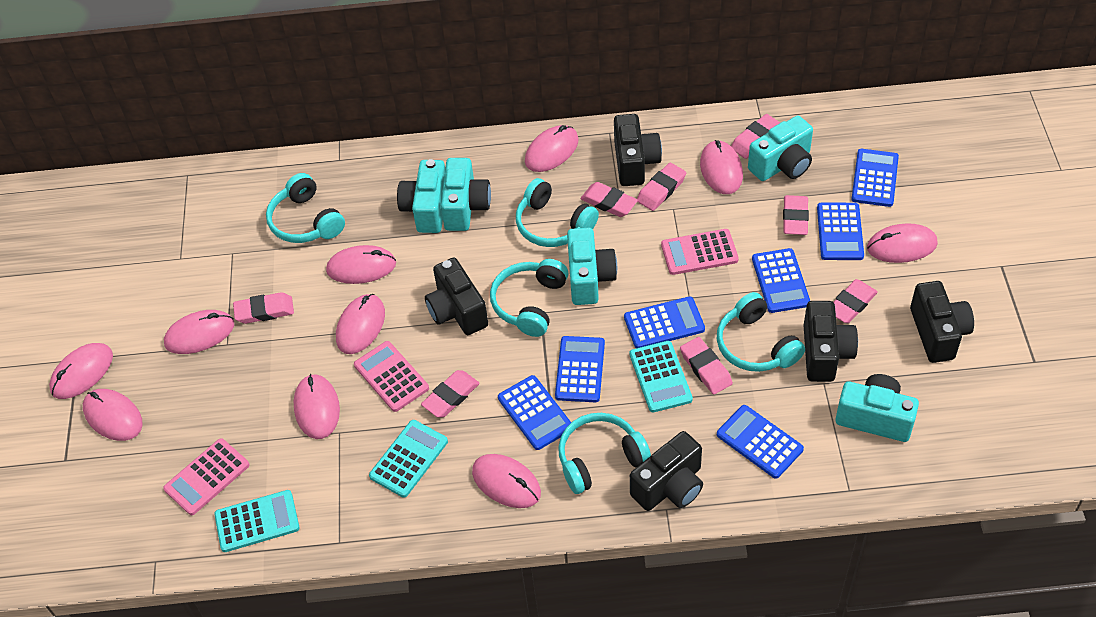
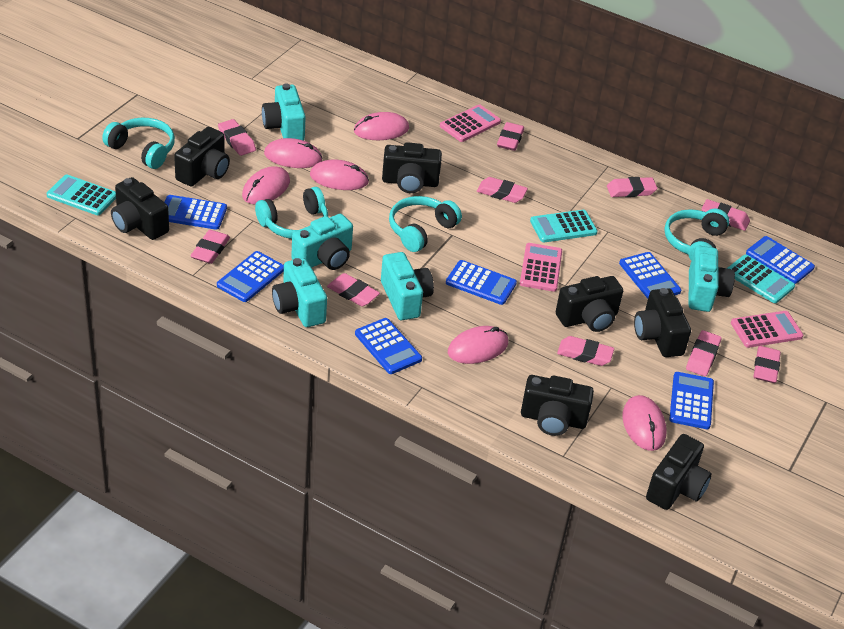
black camera: 5 -> 7
pink eraser: 8 -> 10
pink mouse: 10 -> 6
turquoise headphones: 5 -> 4

